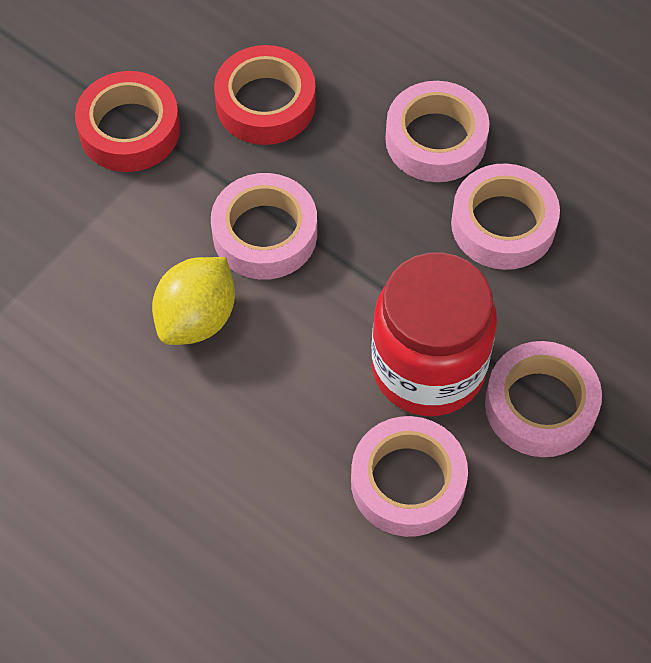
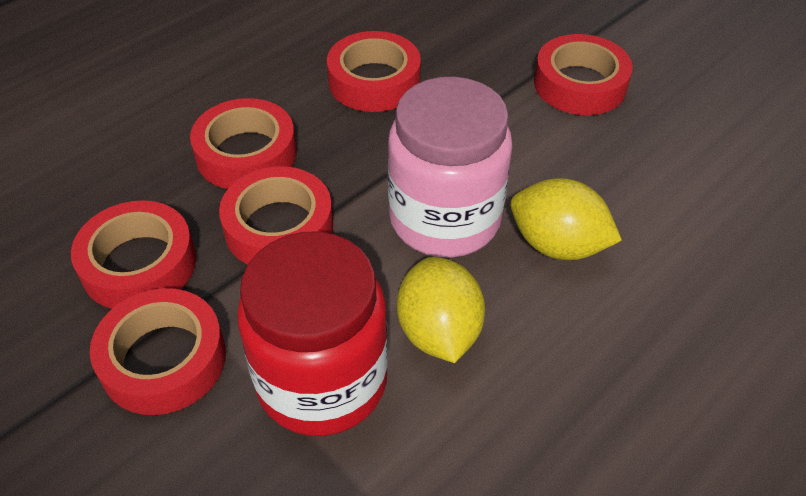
pink jar: 0 -> 1
pink tape: 5 -> 0
red tape: 2 -> 6
yellow lemon: 1 -> 2

